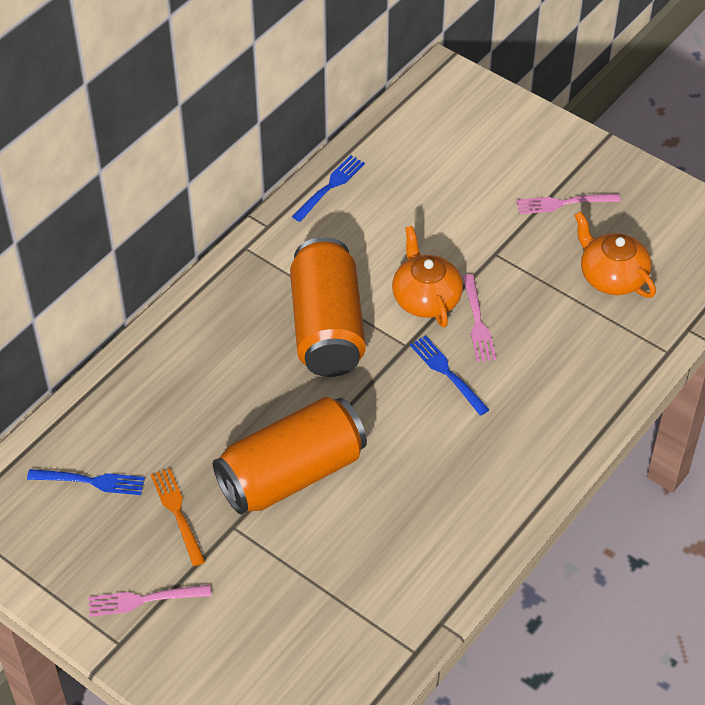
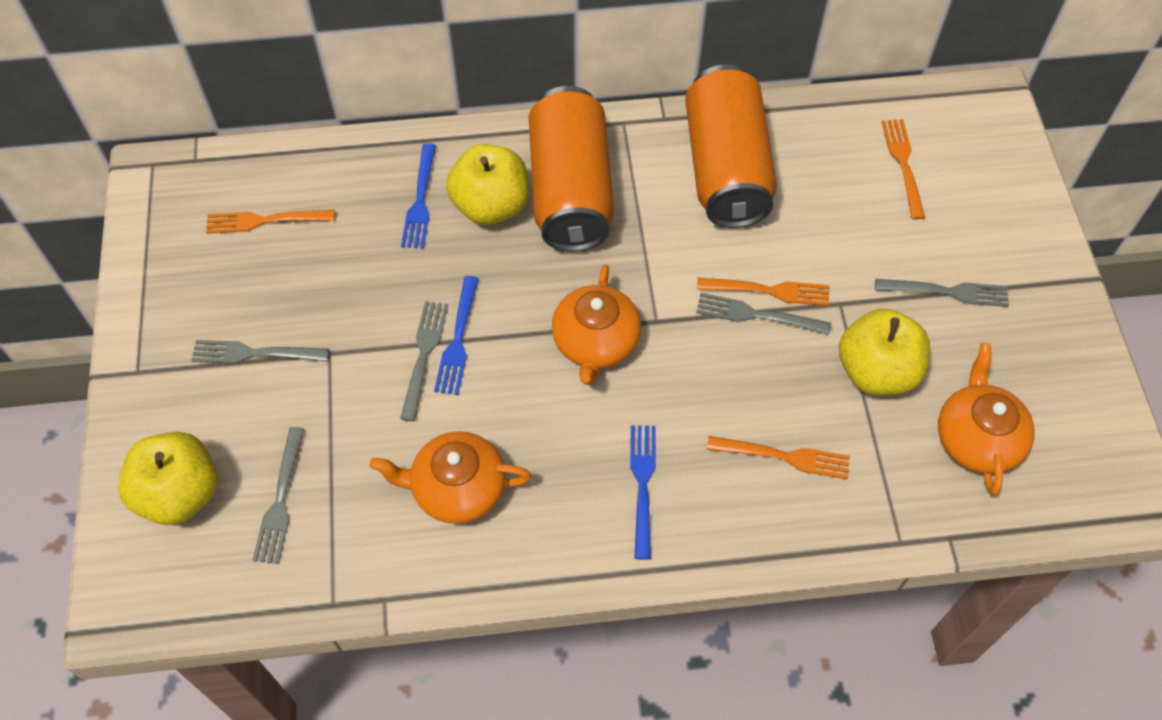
grey fork: 0 -> 5
orange fork: 1 -> 4
orange teapot: 2 -> 3
pink fork: 3 -> 0
yellow apple: 0 -> 3

